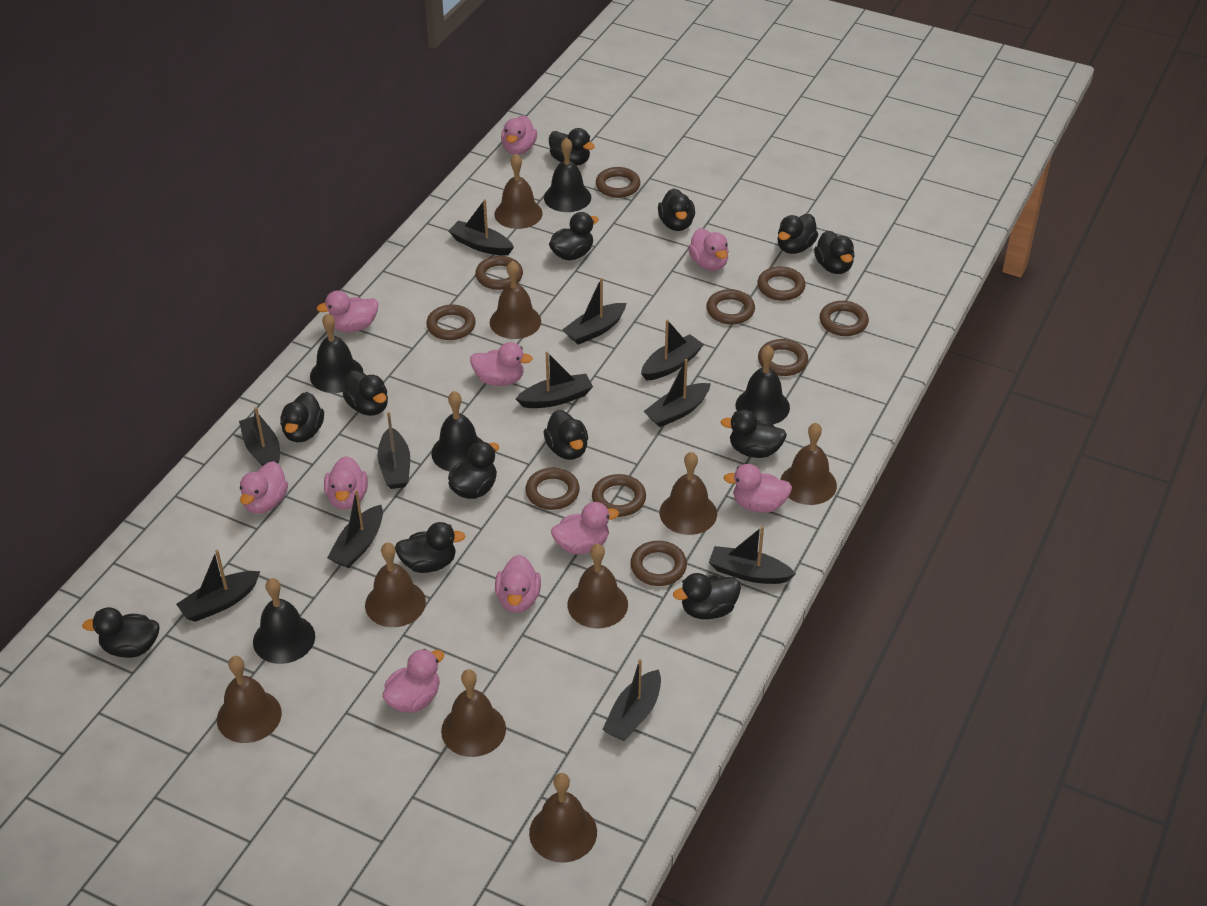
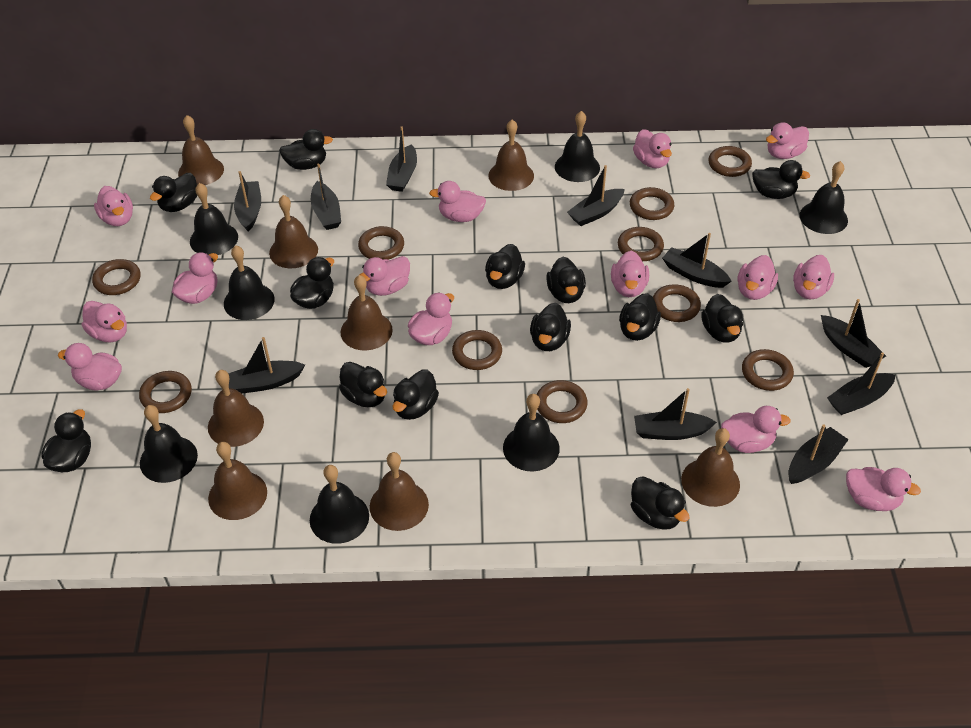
black bell: 5 -> 7
black boat: 11 -> 10
brown bell: 9 -> 8
pink duck: 10 -> 14

